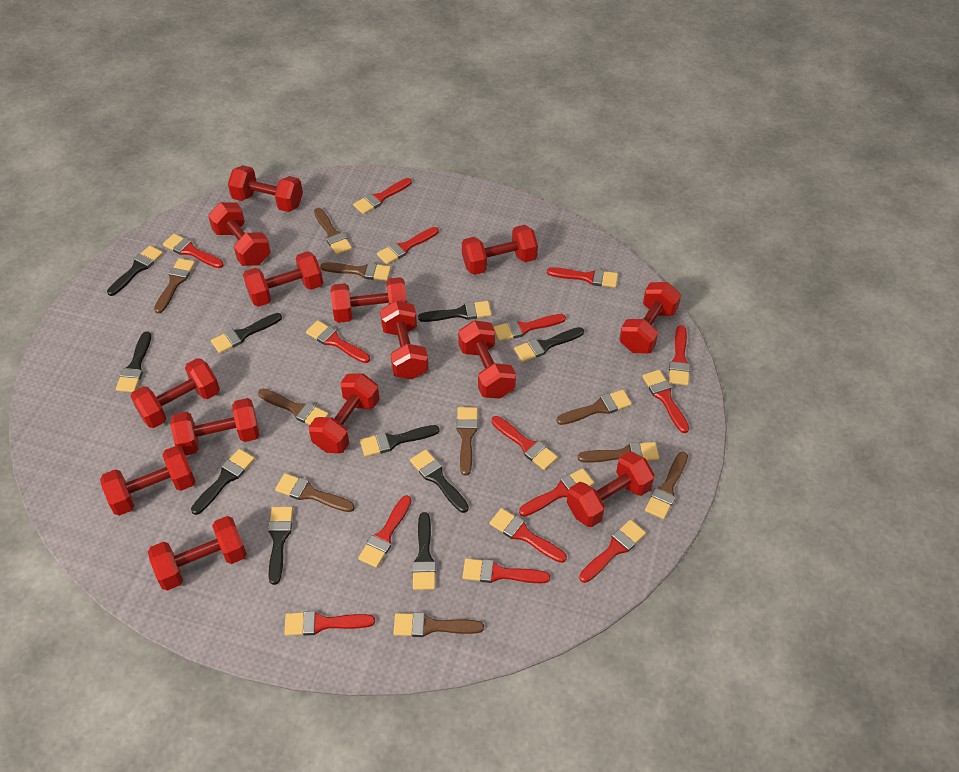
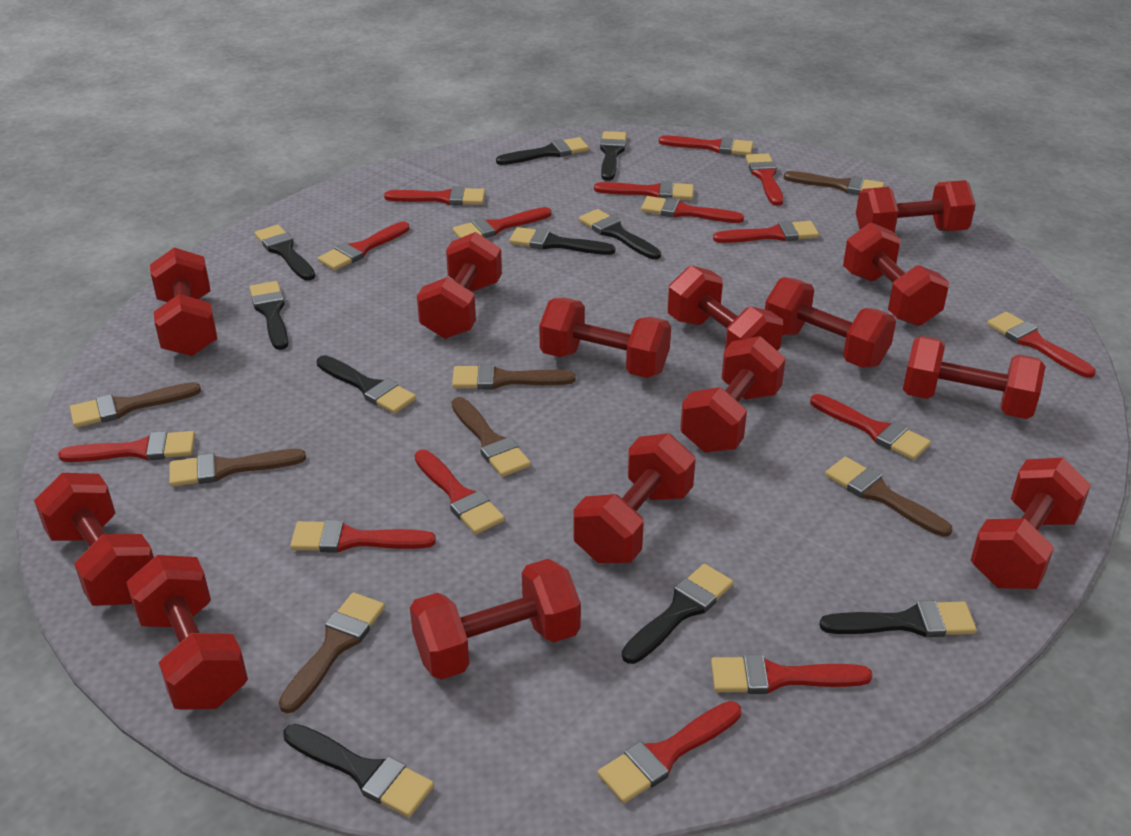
brown brush: 10 -> 7

